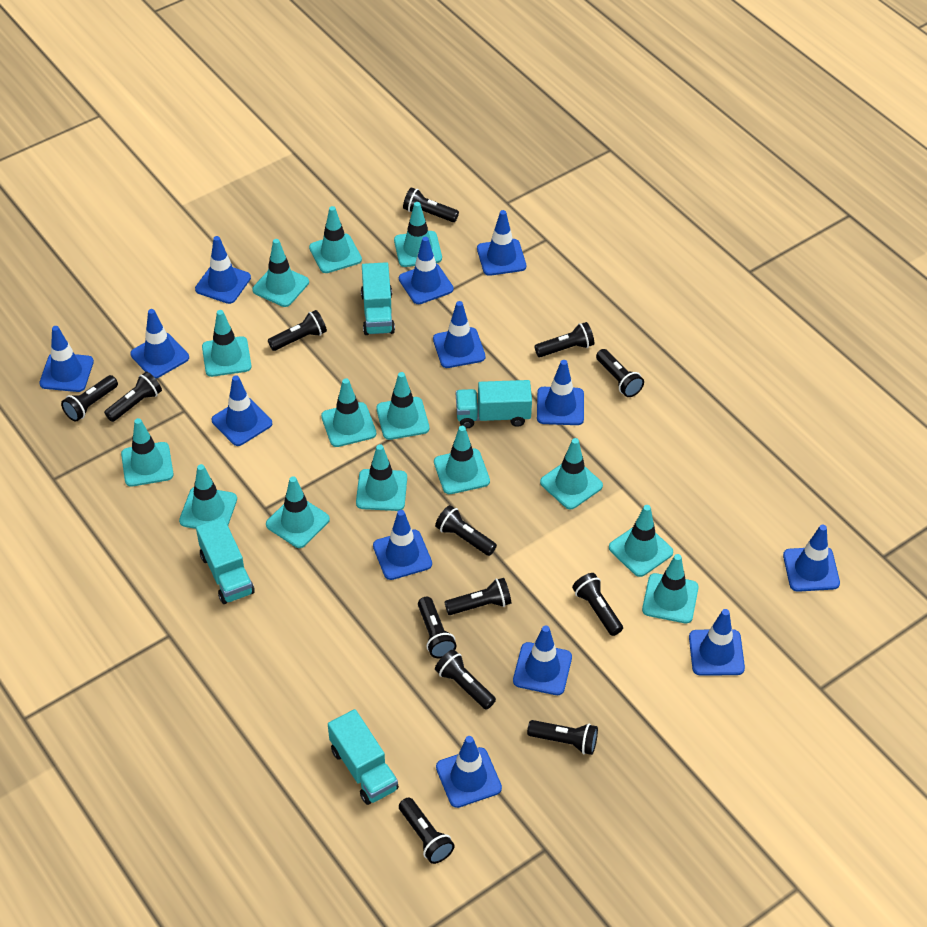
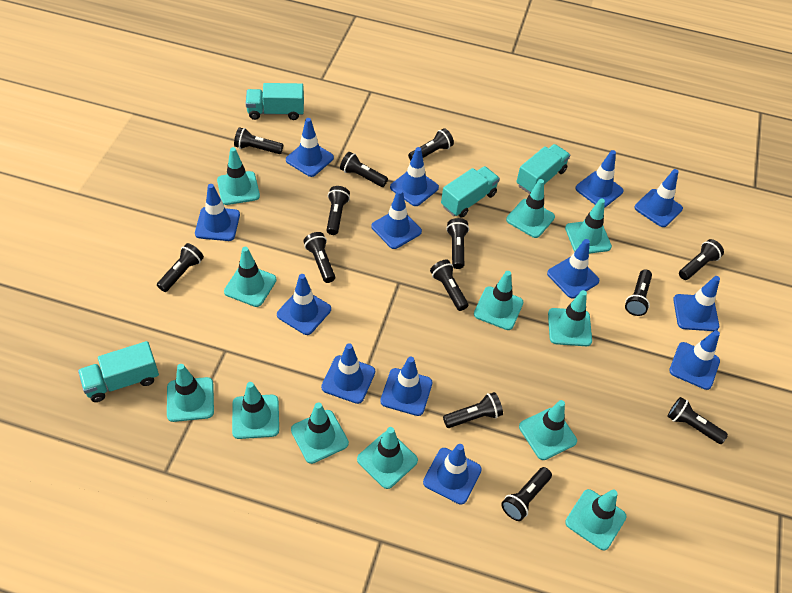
turquoise traffic cone: 14 -> 12

